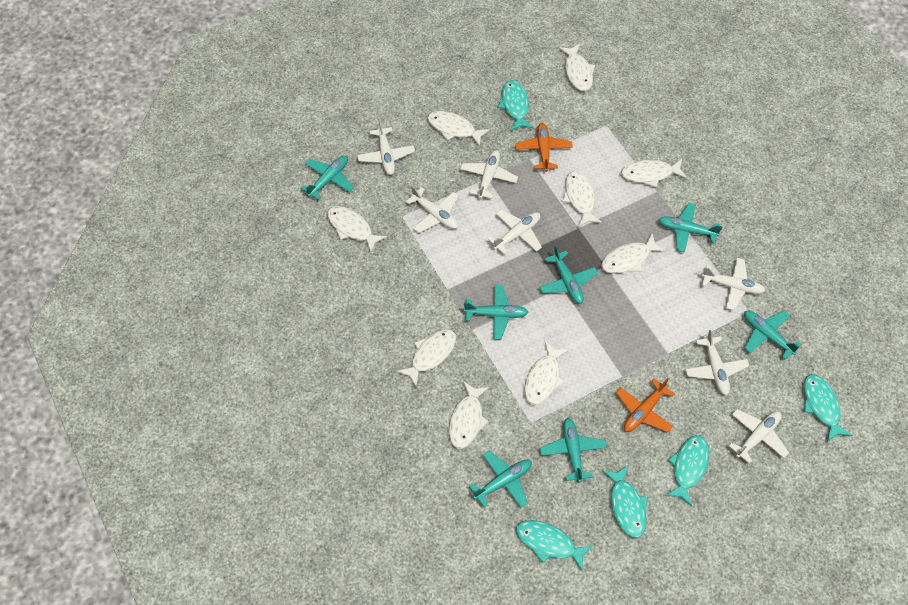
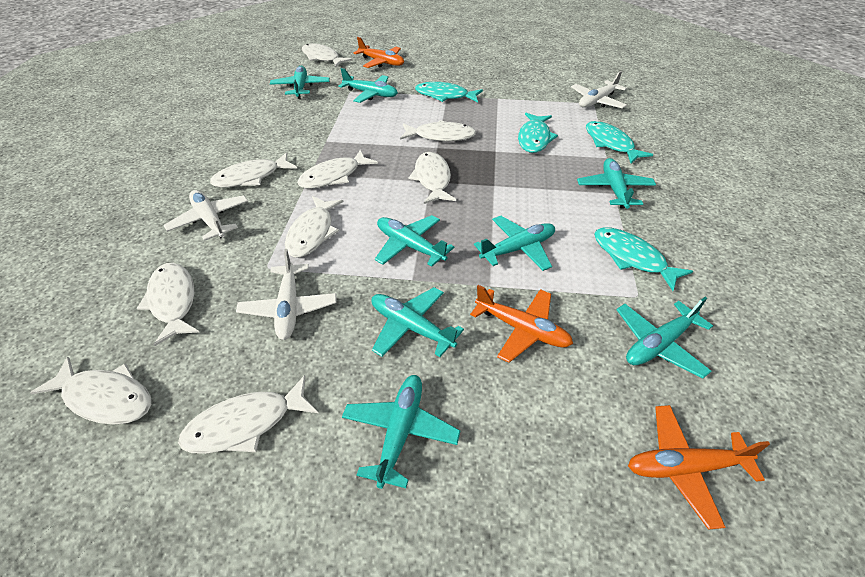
orange plane: 2 -> 3
turquoise fish: 5 -> 4
turquoise plane: 7 -> 8
white plane: 7 -> 3

